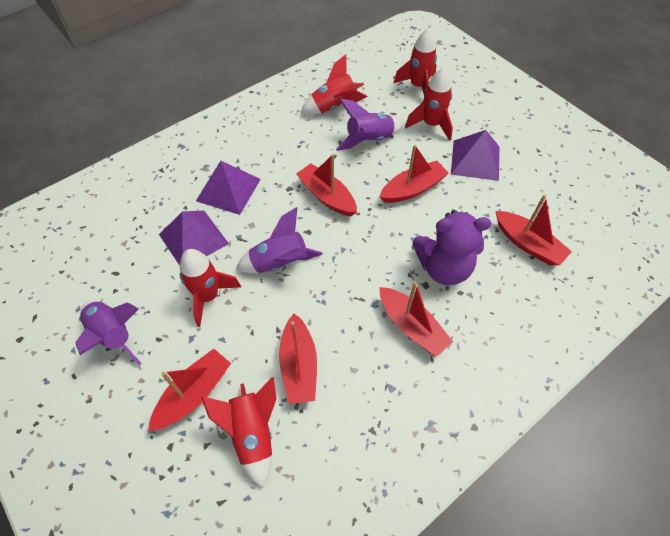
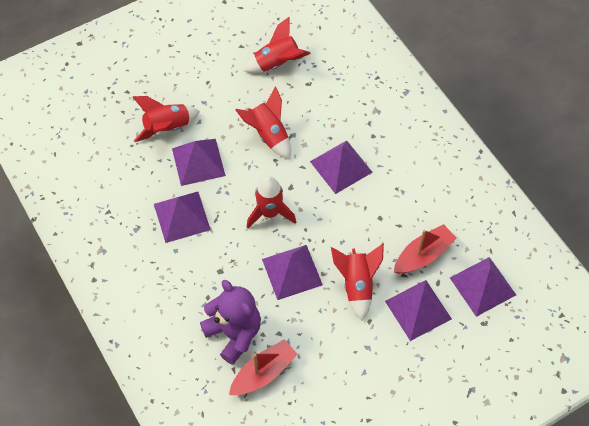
purple pyramid: 3 -> 6
purple rocket: 3 -> 0
red boat: 6 -> 2

